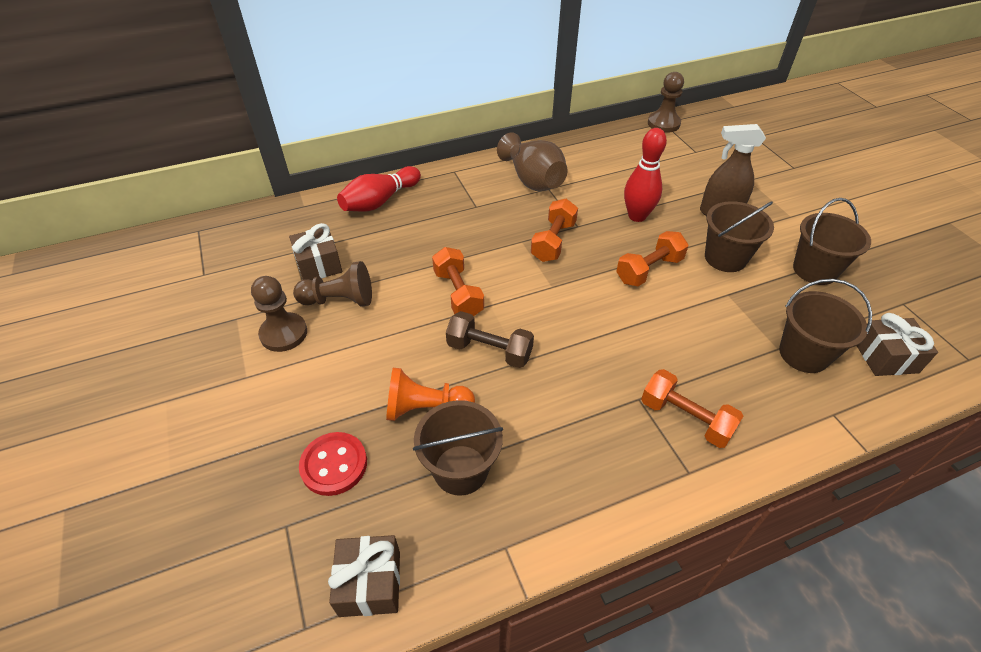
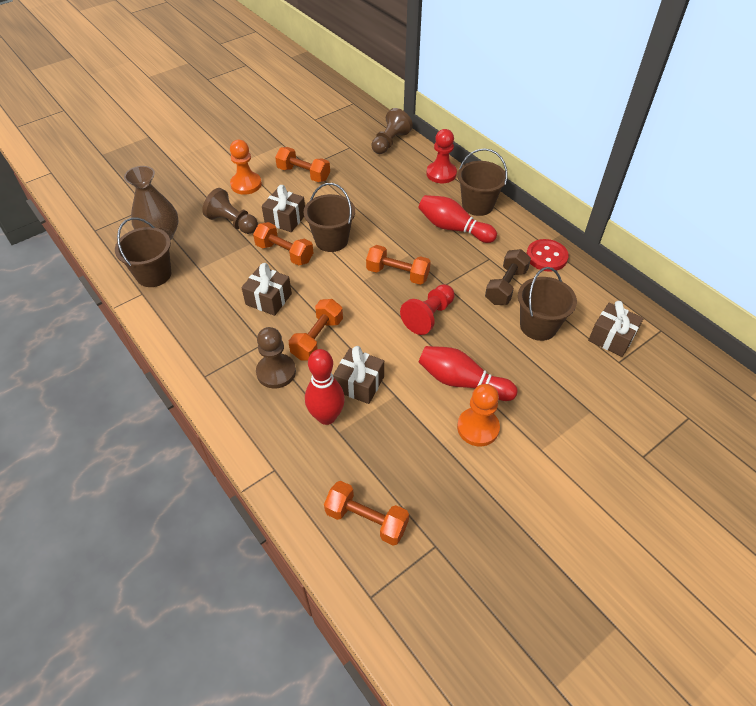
brown gift: 3 -> 4
brown spray bottle: 1 -> 0
orange dumbbell: 4 -> 5
orange pawn: 1 -> 2
red bowling pin: 2 -> 3
red pawn: 0 -> 2

